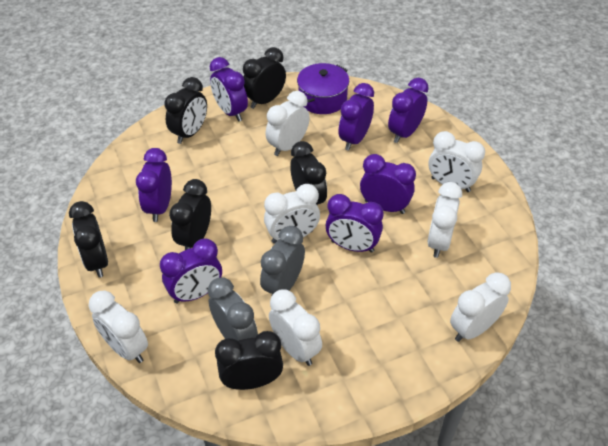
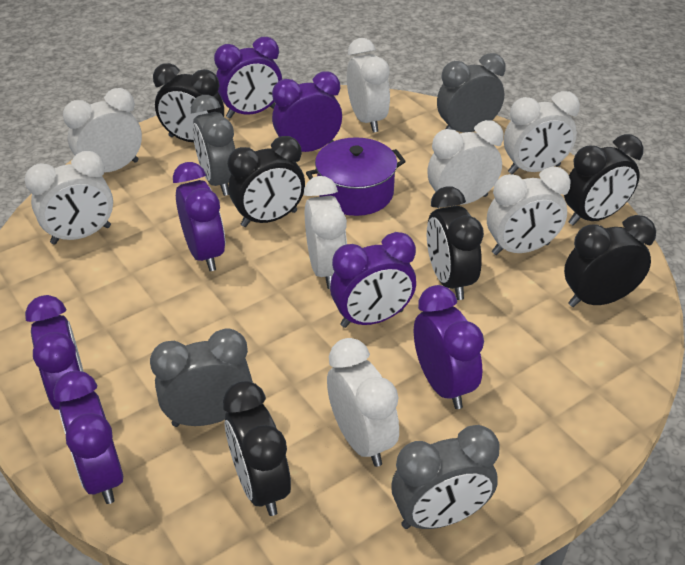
grey clock: 2 -> 4
white clock: 7 -> 8

